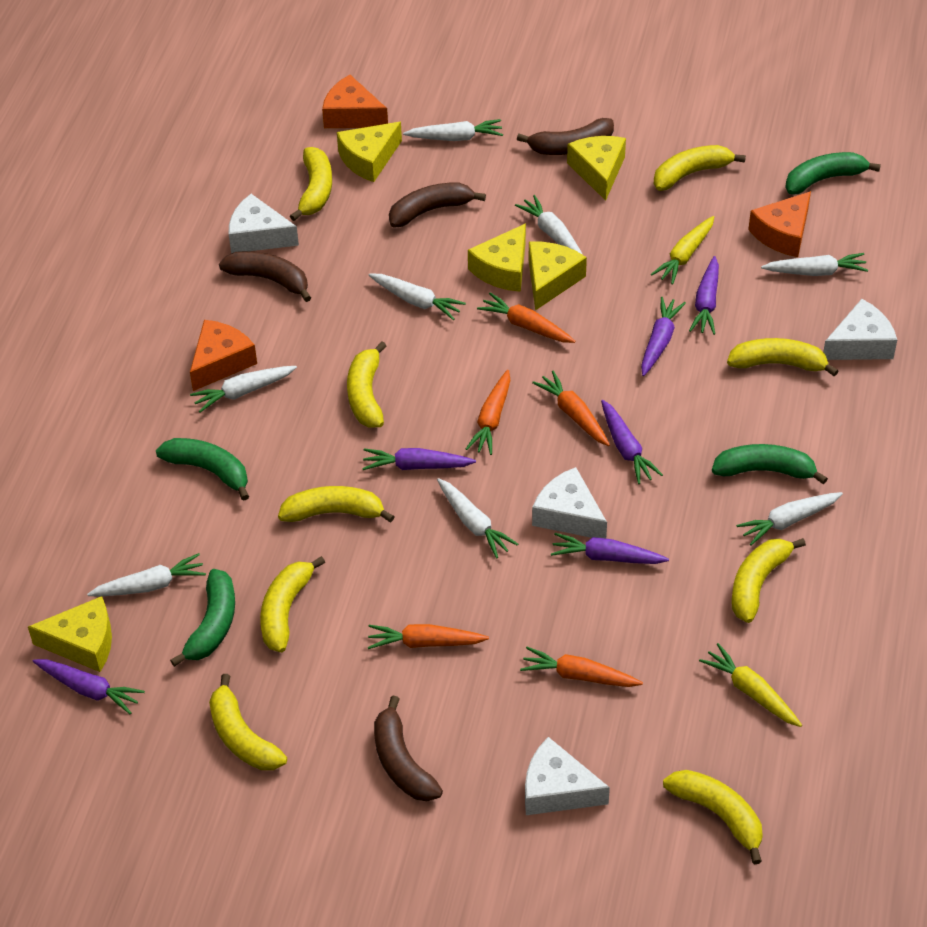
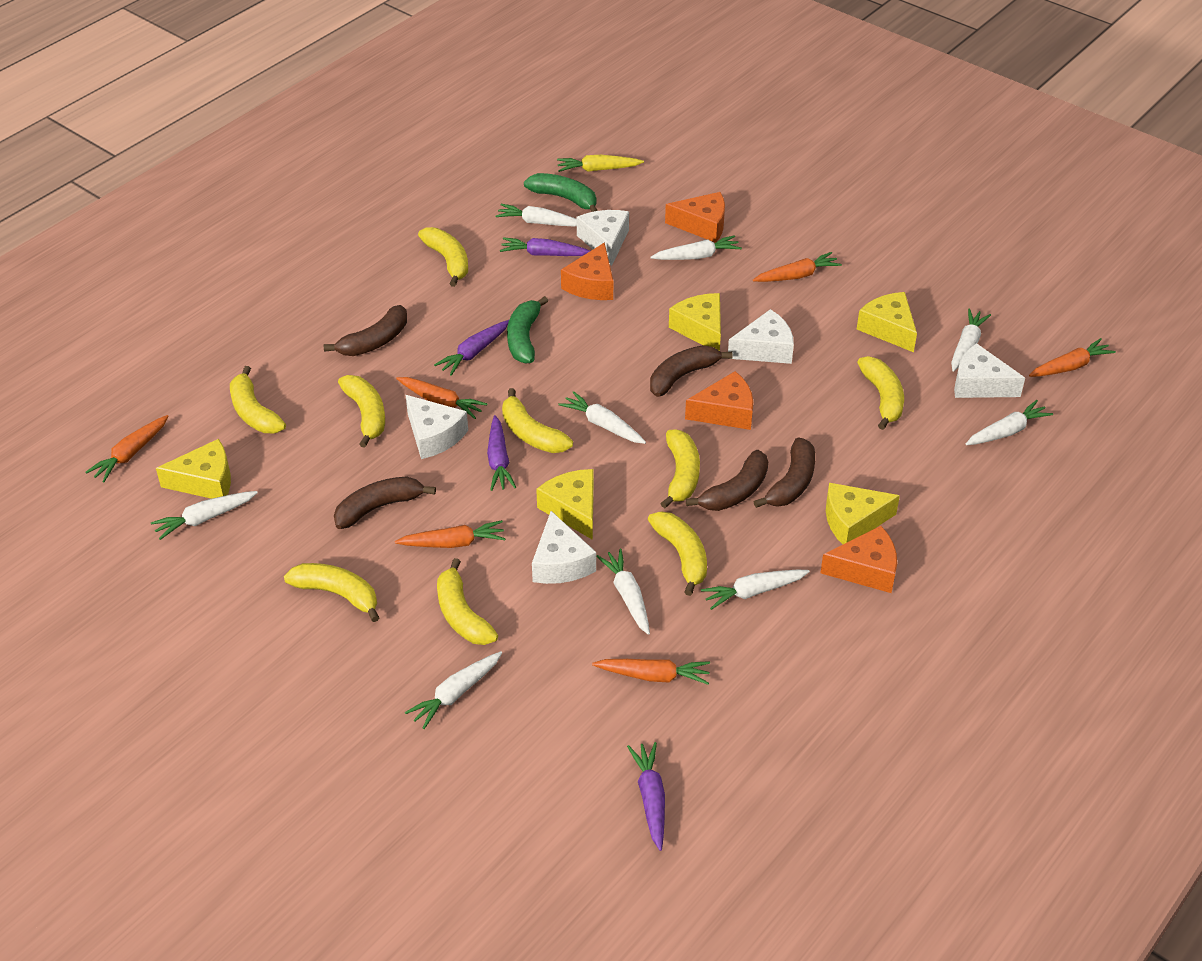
brown banana: 4 -> 5
green banana: 4 -> 2
orange carrot: 5 -> 6
orange cheese: 3 -> 4
purple carrot: 6 -> 4
white carrot: 8 -> 9
white cheese: 4 -> 5
yellow carrot: 2 -> 1

